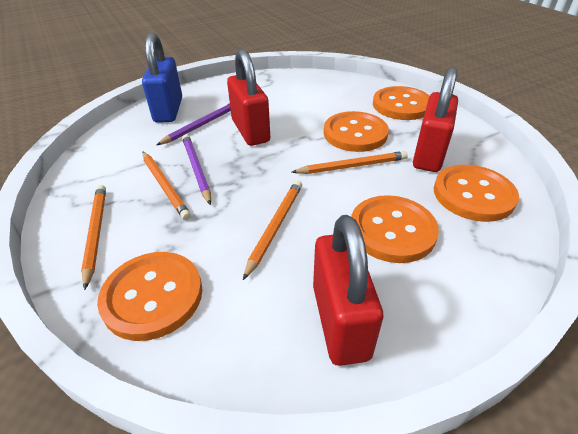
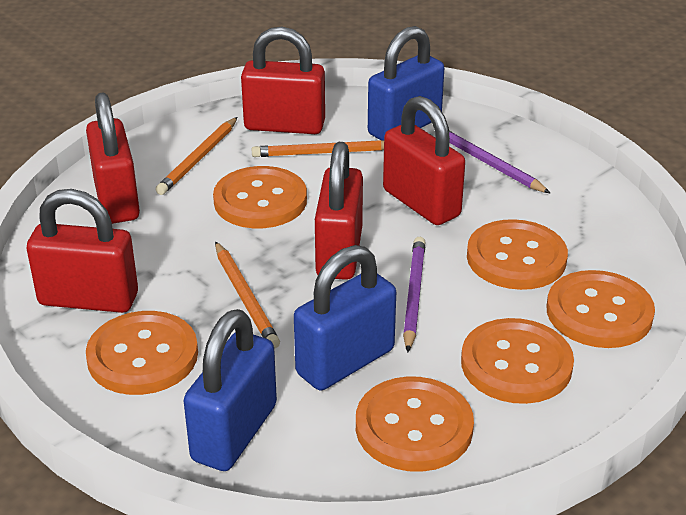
blue padlock: 1 -> 3
orange button: 5 -> 6
orange pencil: 4 -> 3
red padlock: 3 -> 5

